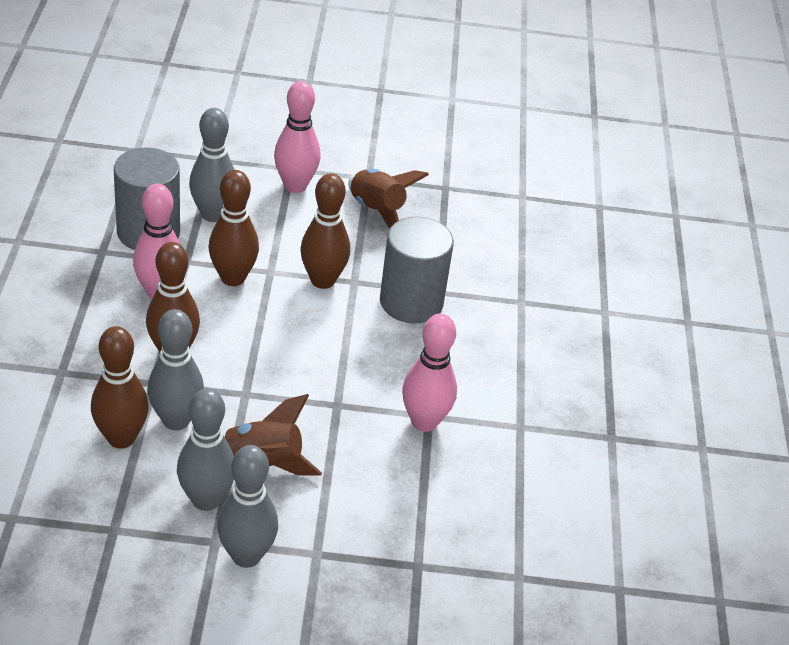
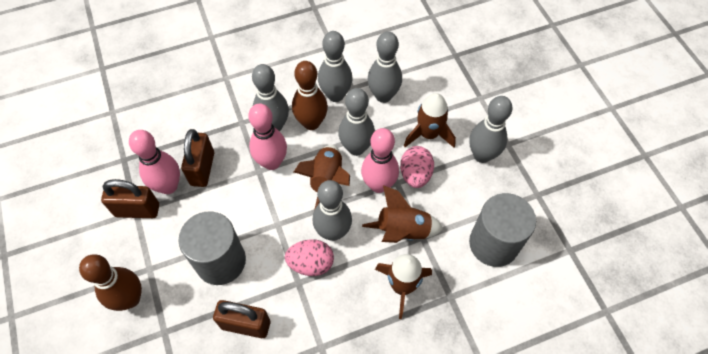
brown bowling pin: 4 -> 2
brown padlock: 0 -> 3
brown rocket: 2 -> 4
grey bowling pin: 4 -> 6
pink egg: 0 -> 2

